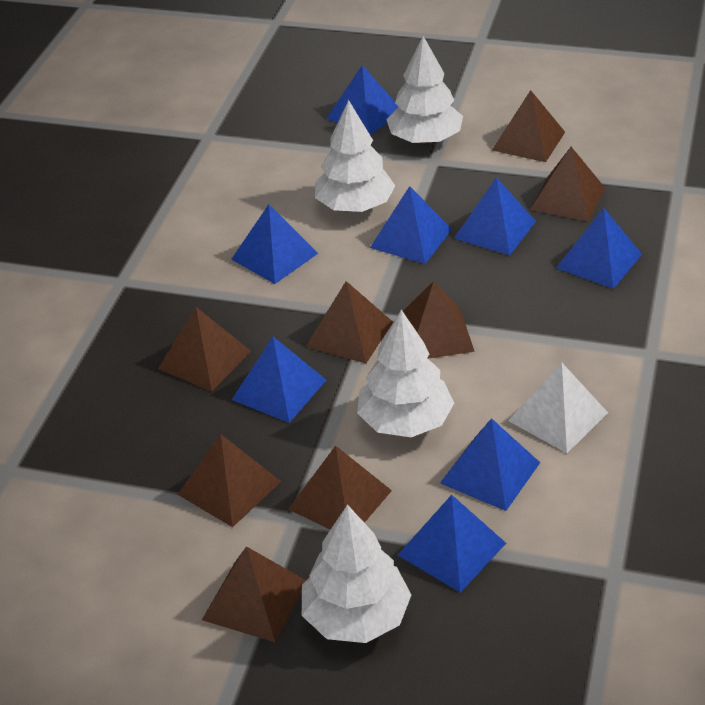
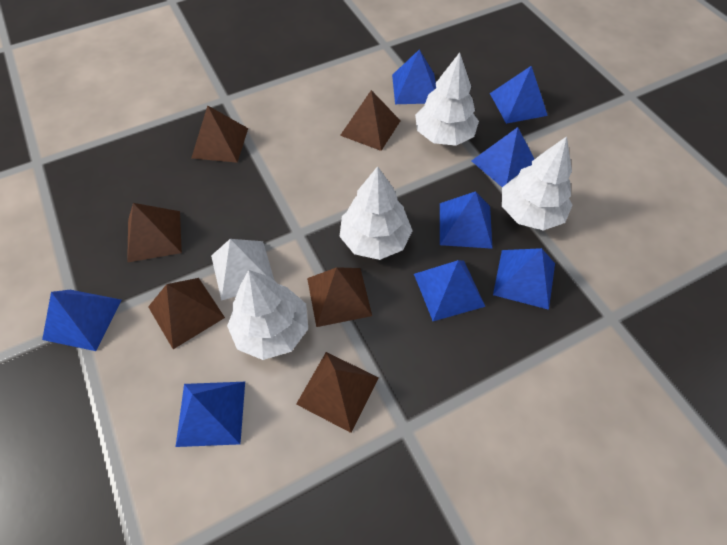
brown pyramid: 8 -> 6

